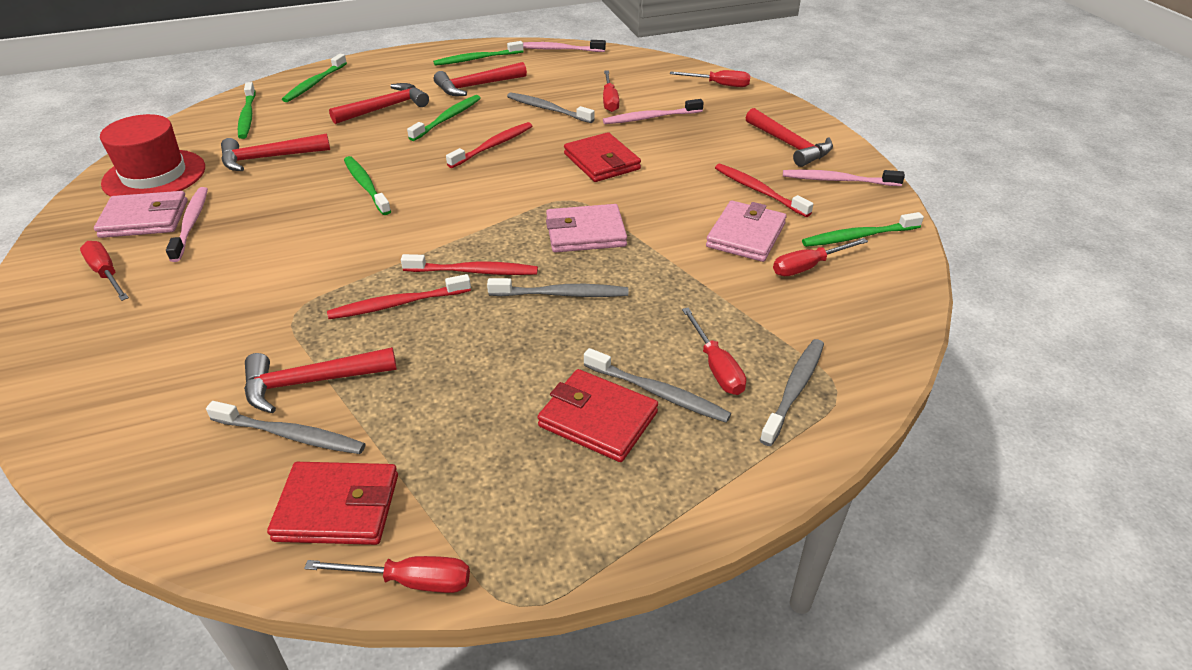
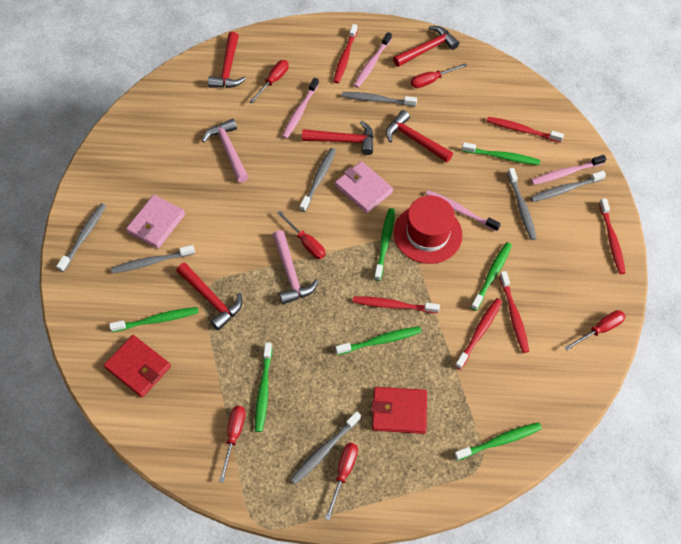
green toothbrush: 6 -> 7
grey toothbrush: 5 -> 7
pink hammer: 0 -> 2
pink wallet: 3 -> 2
red toothbrush: 4 -> 6
red wallet: 3 -> 2

